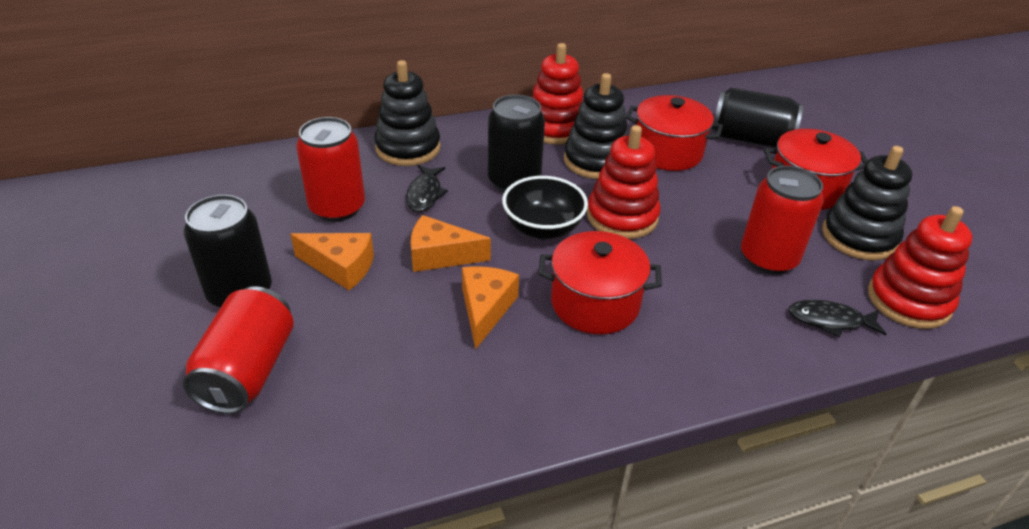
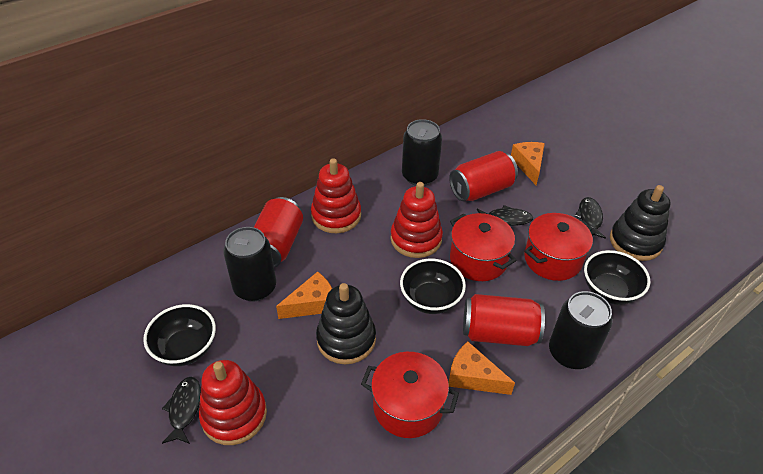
black bowl: 1 -> 3
black fish: 2 -> 3
black stacking toy: 3 -> 2

